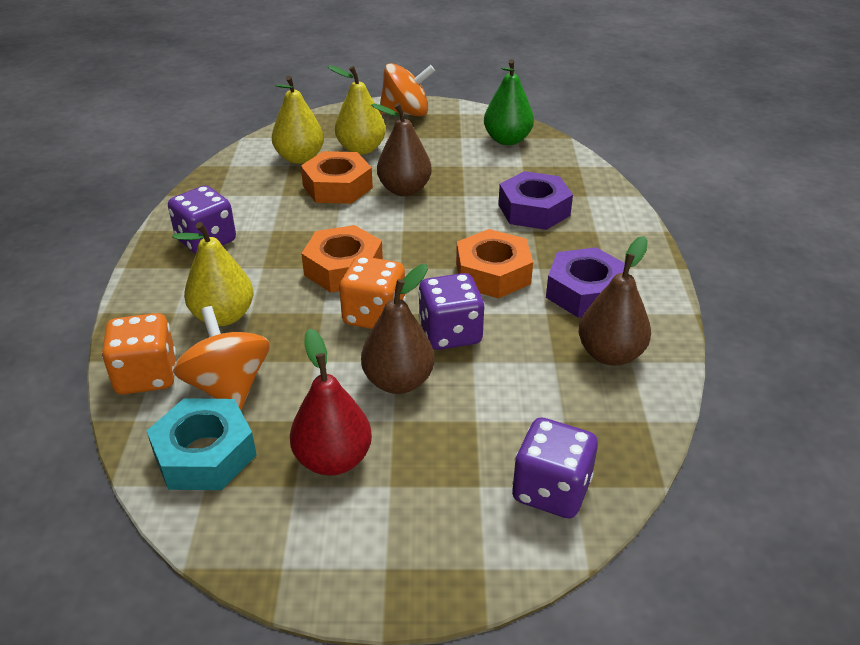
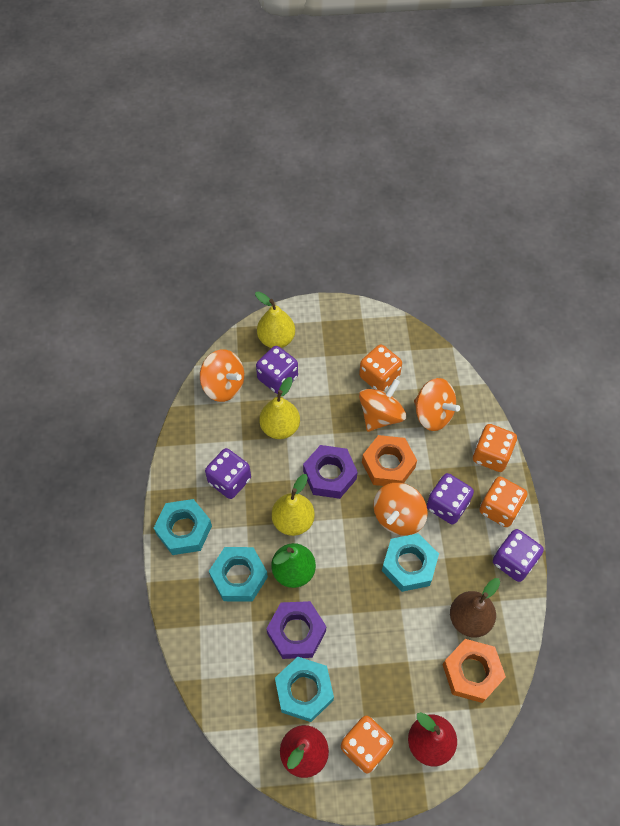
brown pear: 3 -> 1
orange dice: 2 -> 4
orange nut: 3 -> 2
orange spinning top: 2 -> 4
purple dice: 3 -> 4
red pear: 1 -> 2
turquoise nut: 1 -> 4

